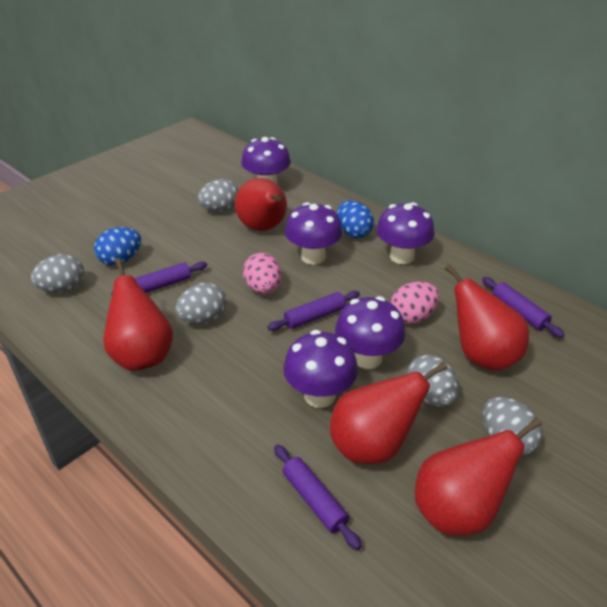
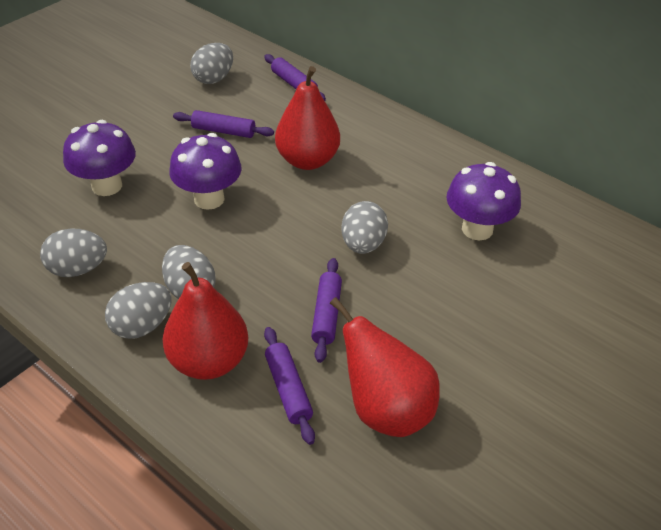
blue egg: 2 -> 0
pink egg: 2 -> 0
purple mushroom: 5 -> 3
red pear: 5 -> 3

